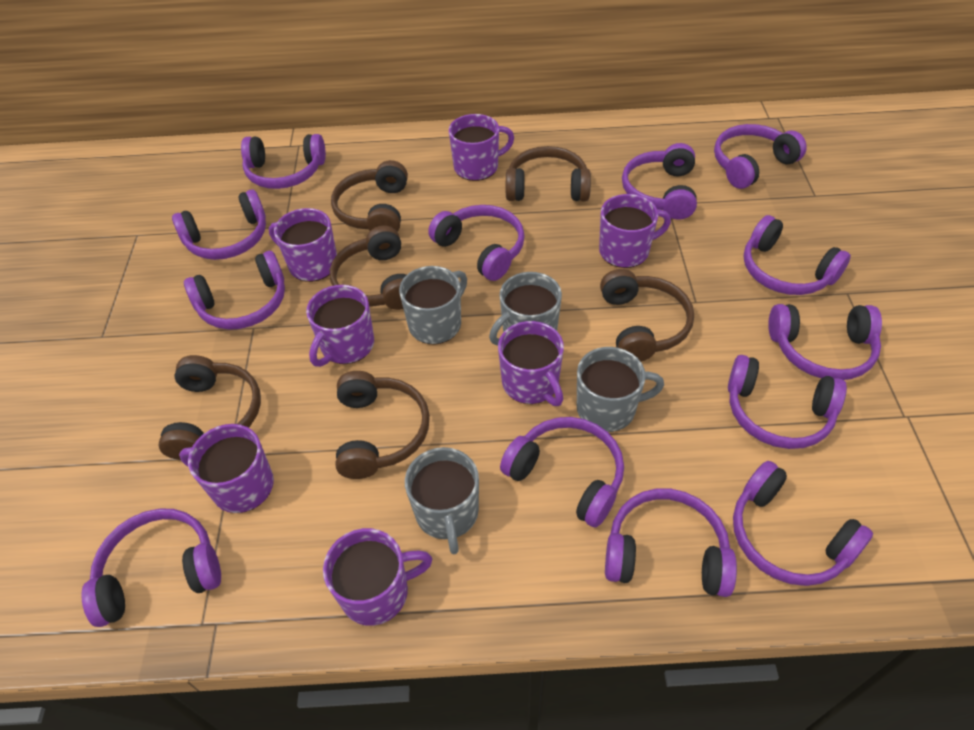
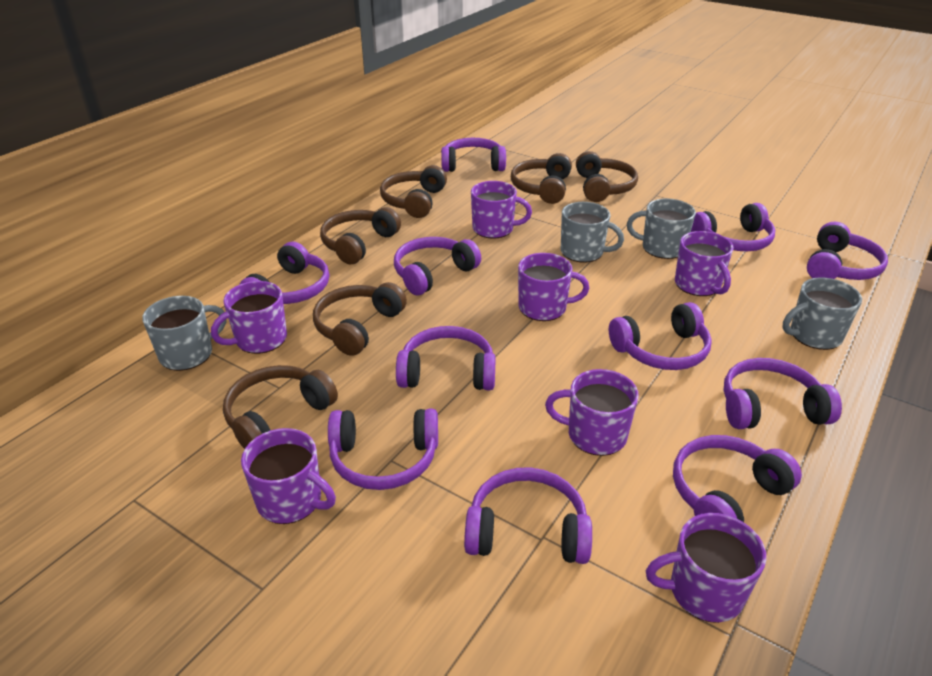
purple headphones: 13 -> 11

